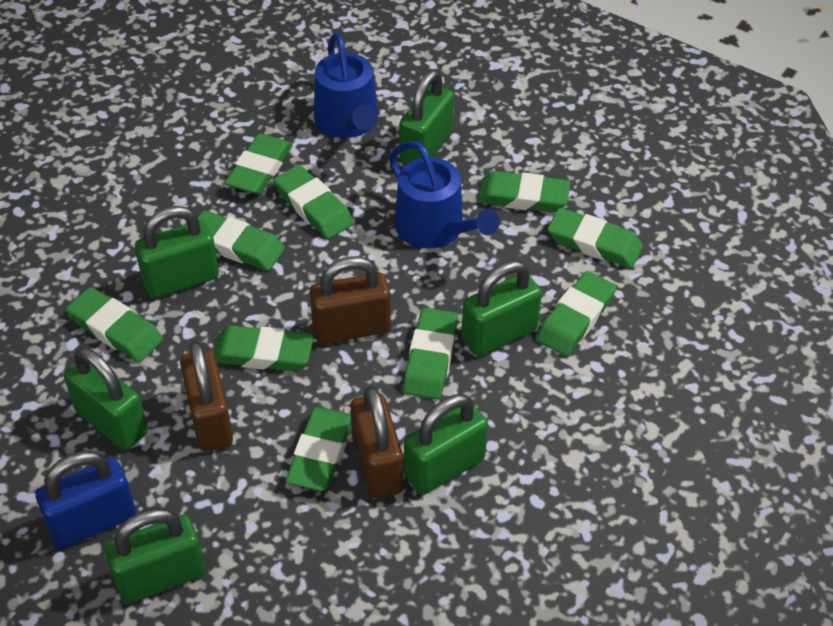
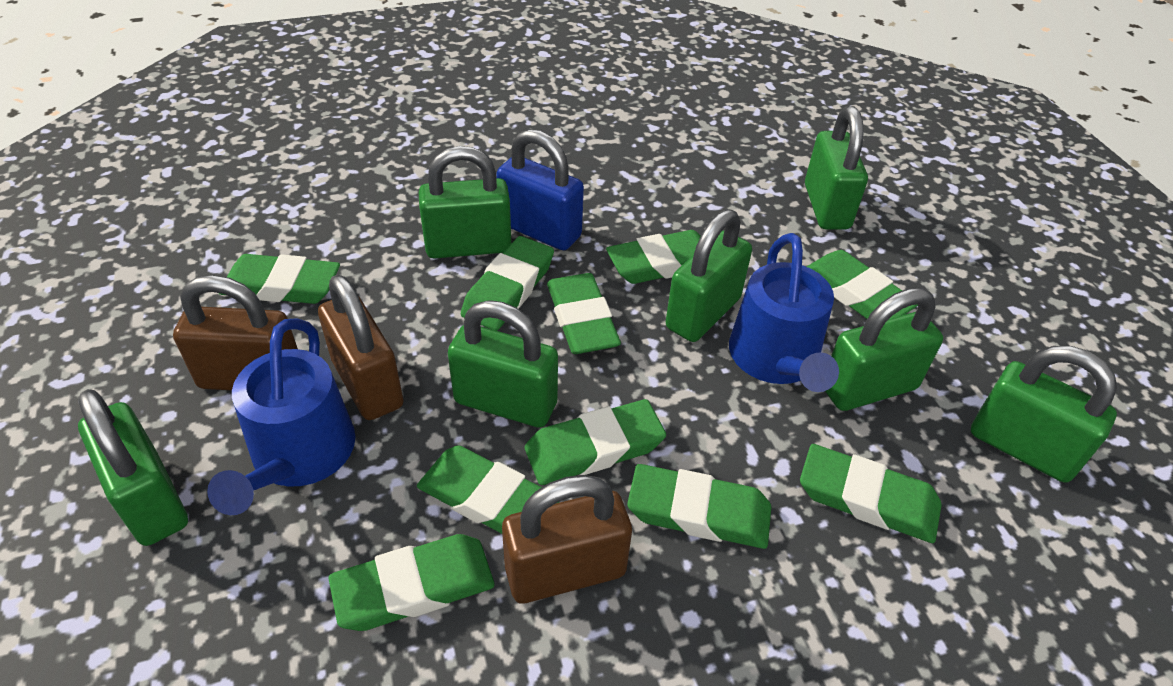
green padlock: 6 -> 7

